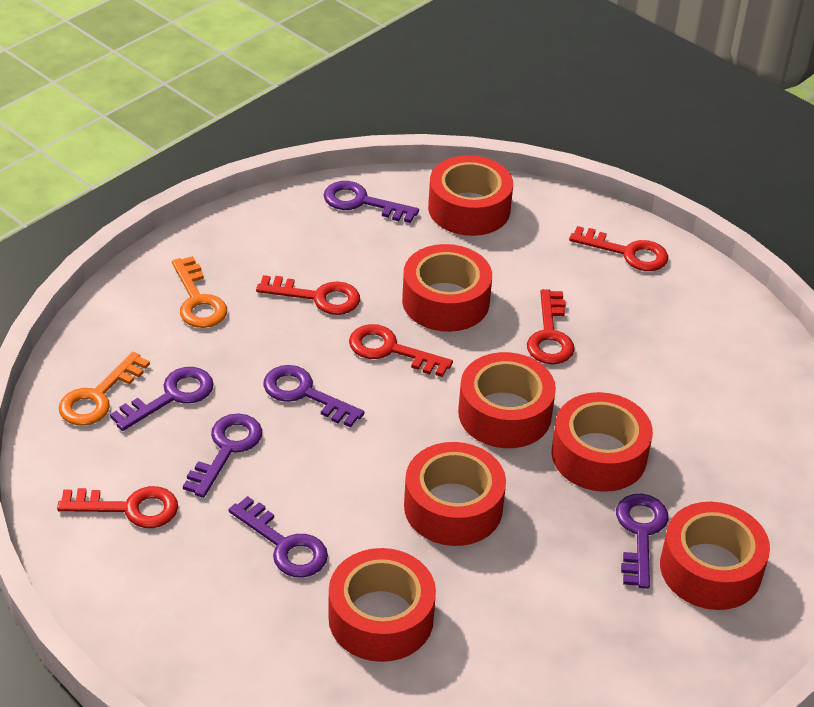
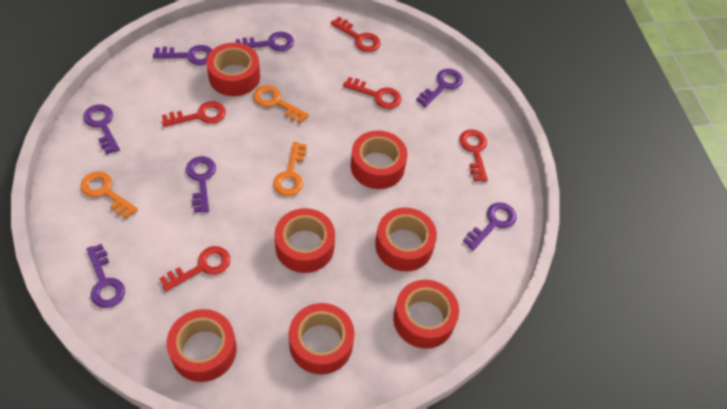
orange key: 2 -> 3
purple key: 6 -> 7

